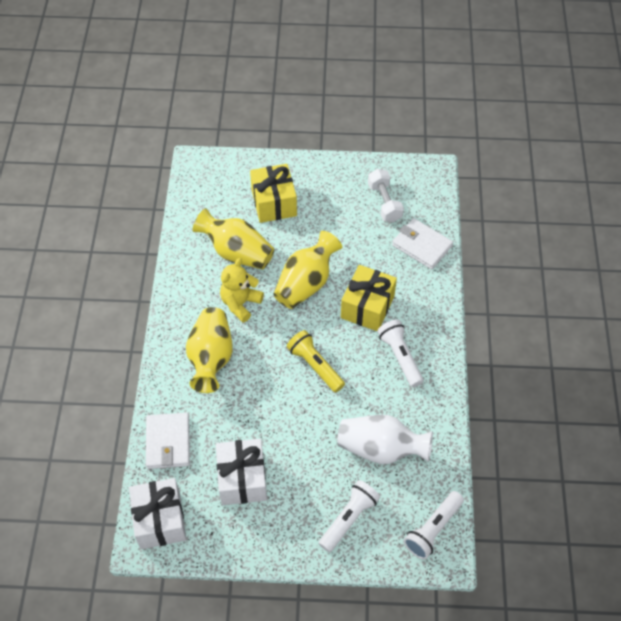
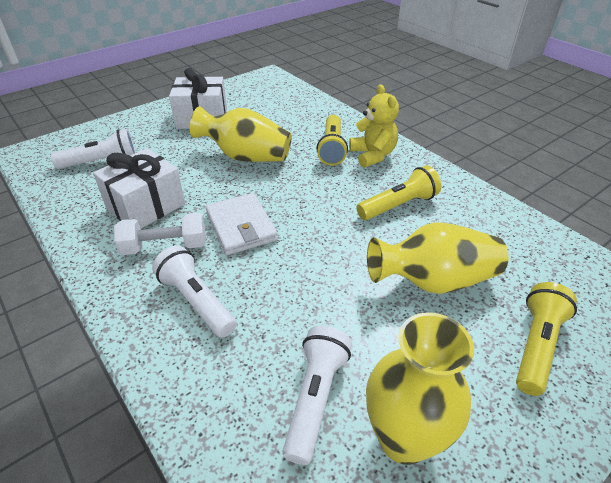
white vase: 1 -> 0
white wallet: 2 -> 1
yellow flashlight: 1 -> 3
yellow gift: 2 -> 0

